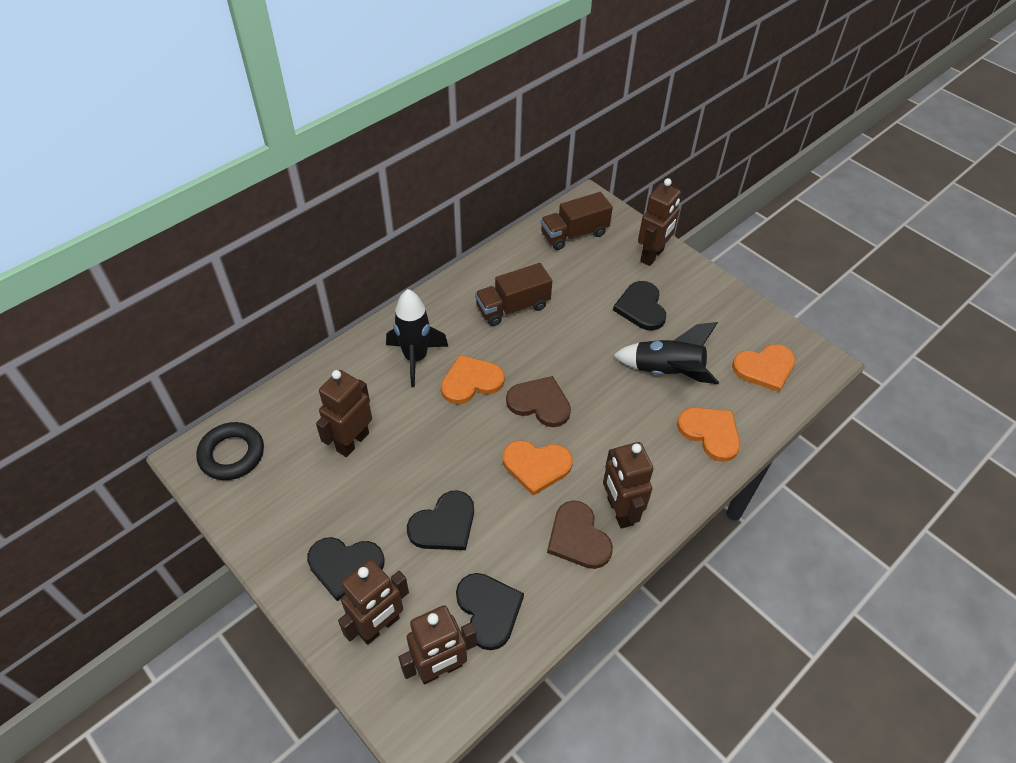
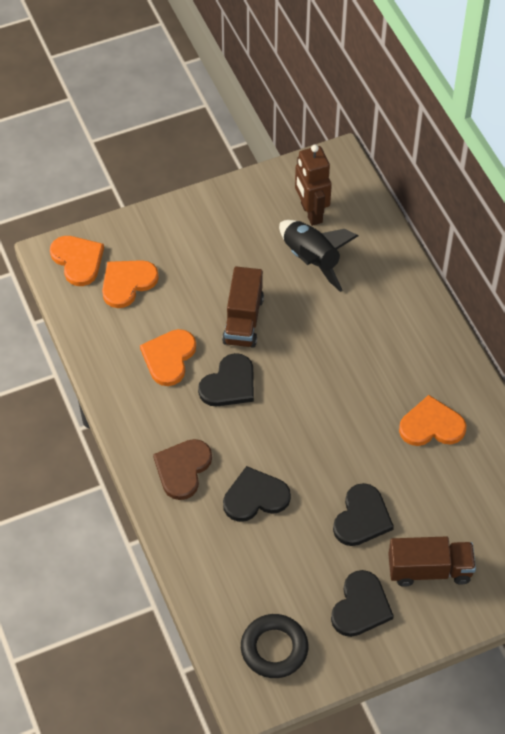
black rocket: 2 -> 1
brown heart: 2 -> 1
brown robot: 5 -> 1

